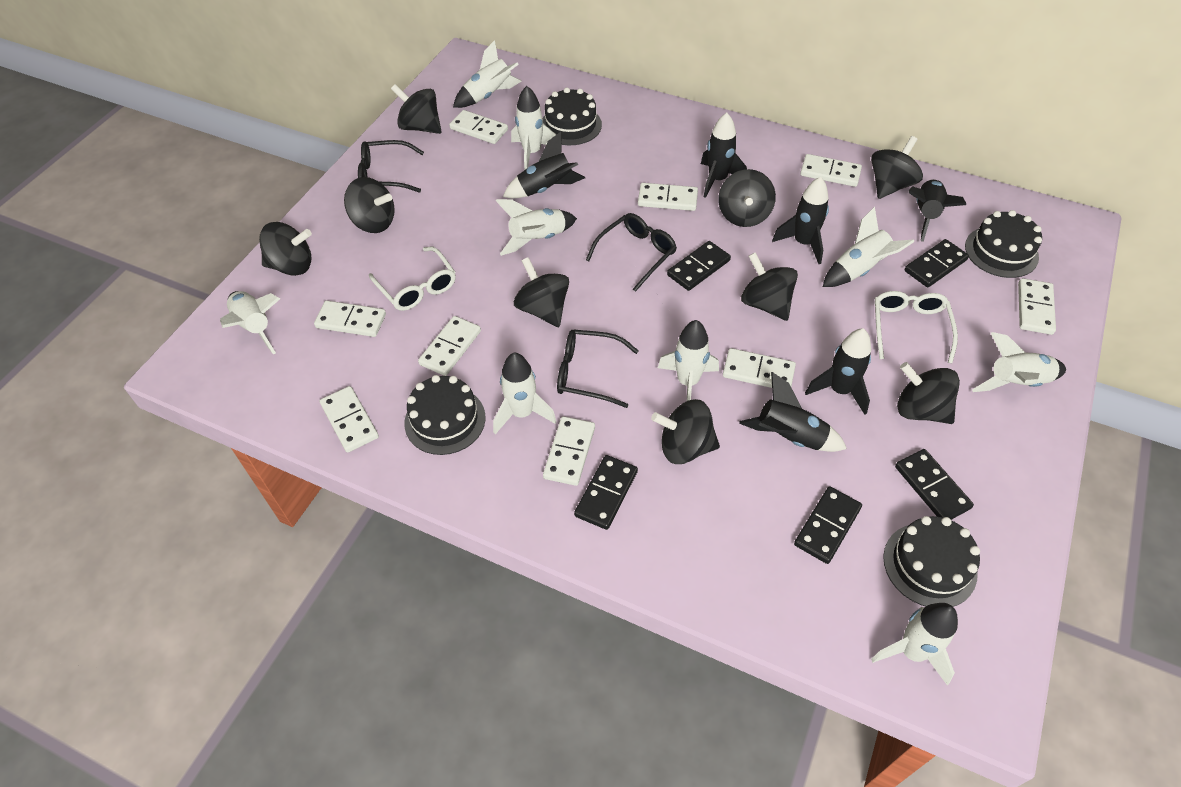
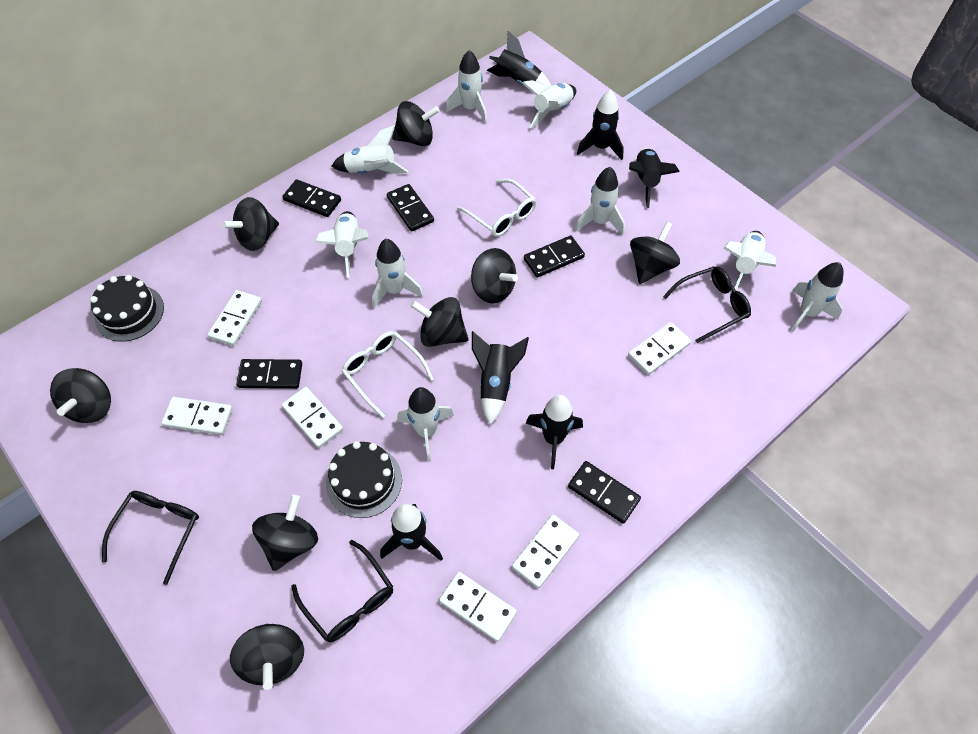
black cake: 4 -> 2
black spinning top: 9 -> 8
white domino: 9 -> 6

